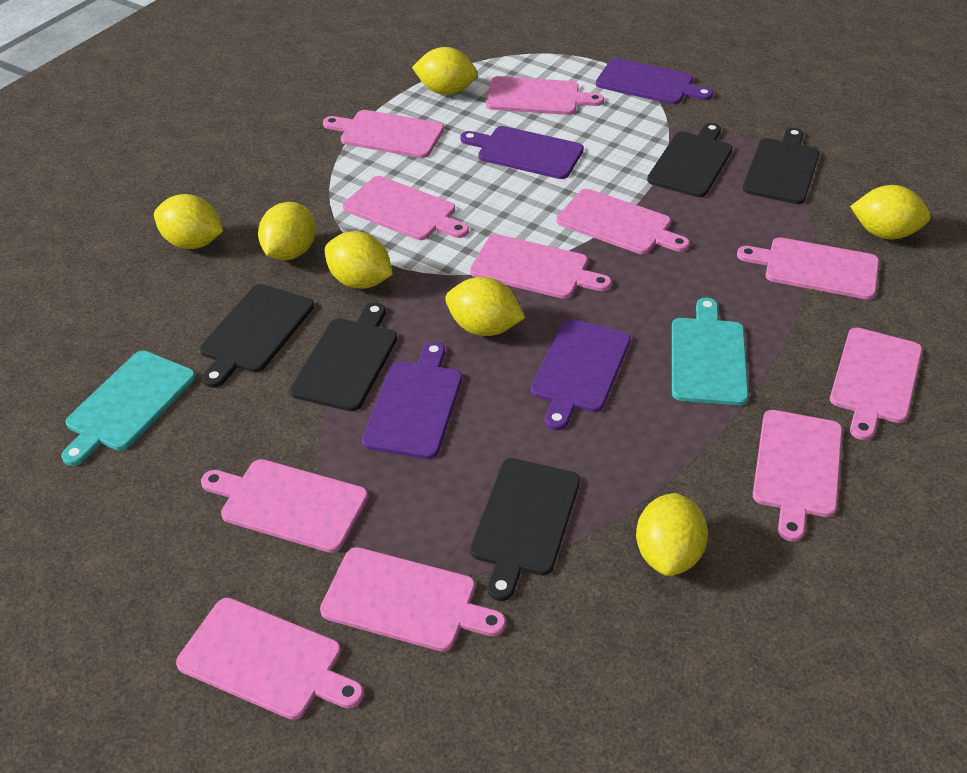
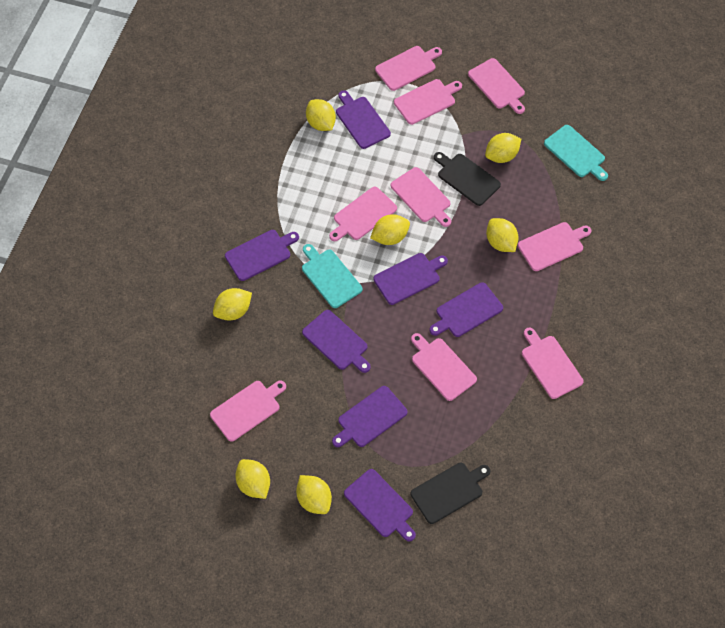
black cutting board: 5 -> 2
pink cutting board: 11 -> 9
purple cutting board: 4 -> 7

